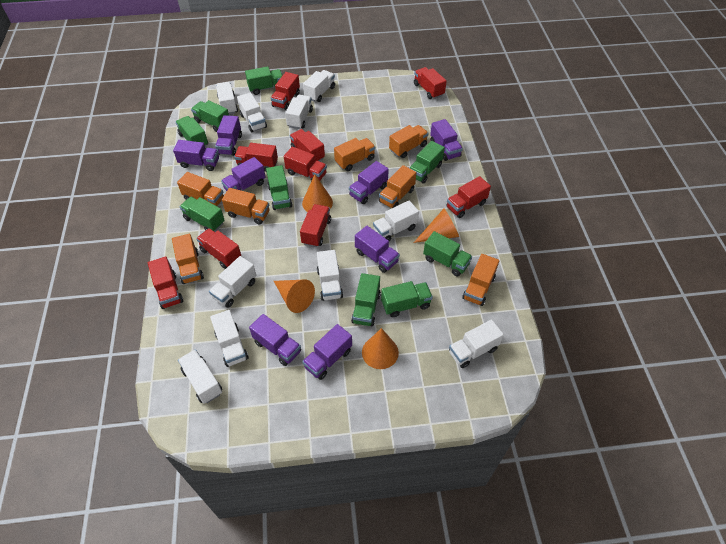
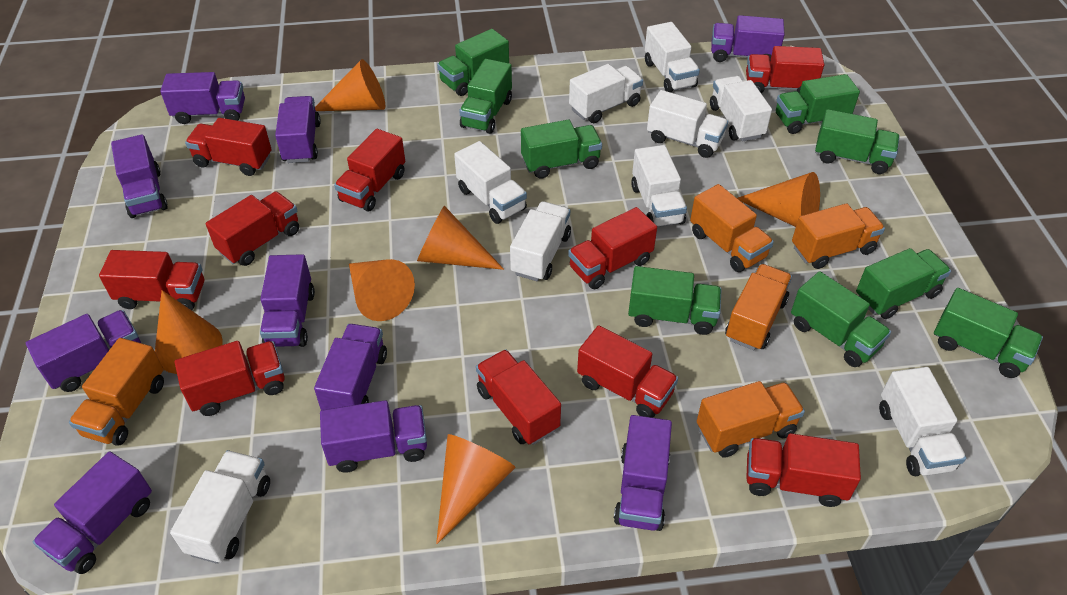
orange cone: 4 -> 6
orange truck: 7 -> 5
purple truck: 8 -> 10
red truck: 9 -> 10
white truck: 10 -> 9

